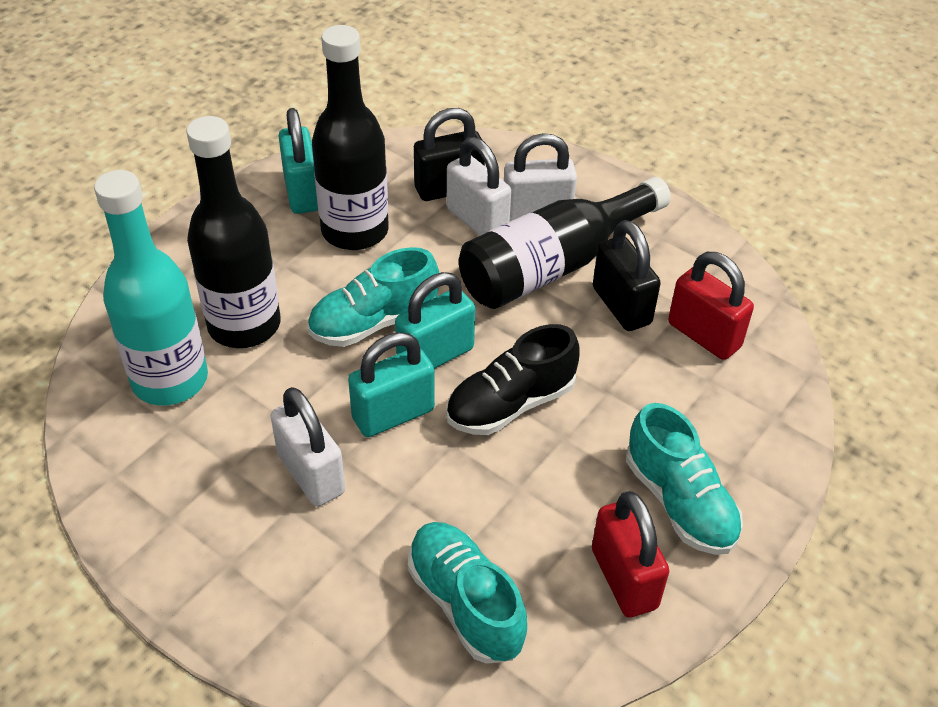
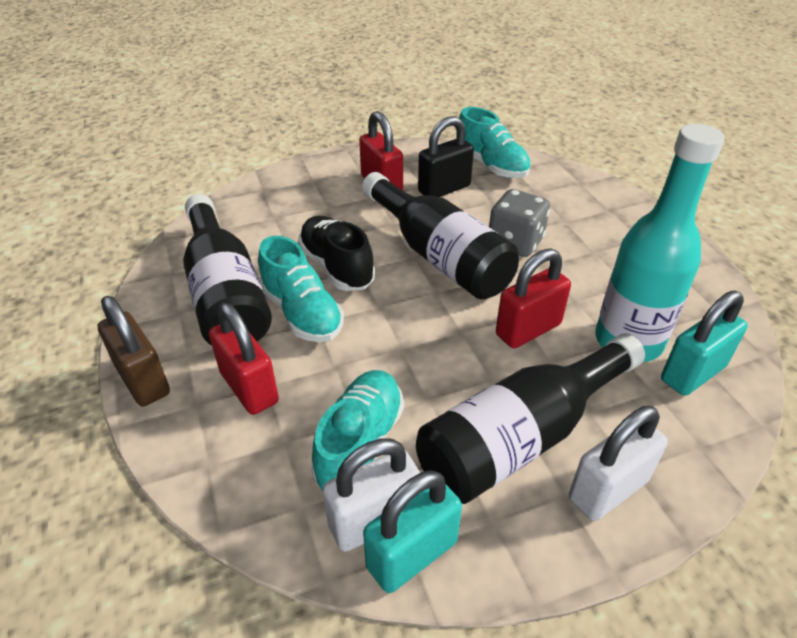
black padlock: 2 -> 1
brown padlock: 0 -> 1
grey dice: 0 -> 1
red padlock: 2 -> 3
turquoise padlock: 3 -> 2
white padlock: 3 -> 2

